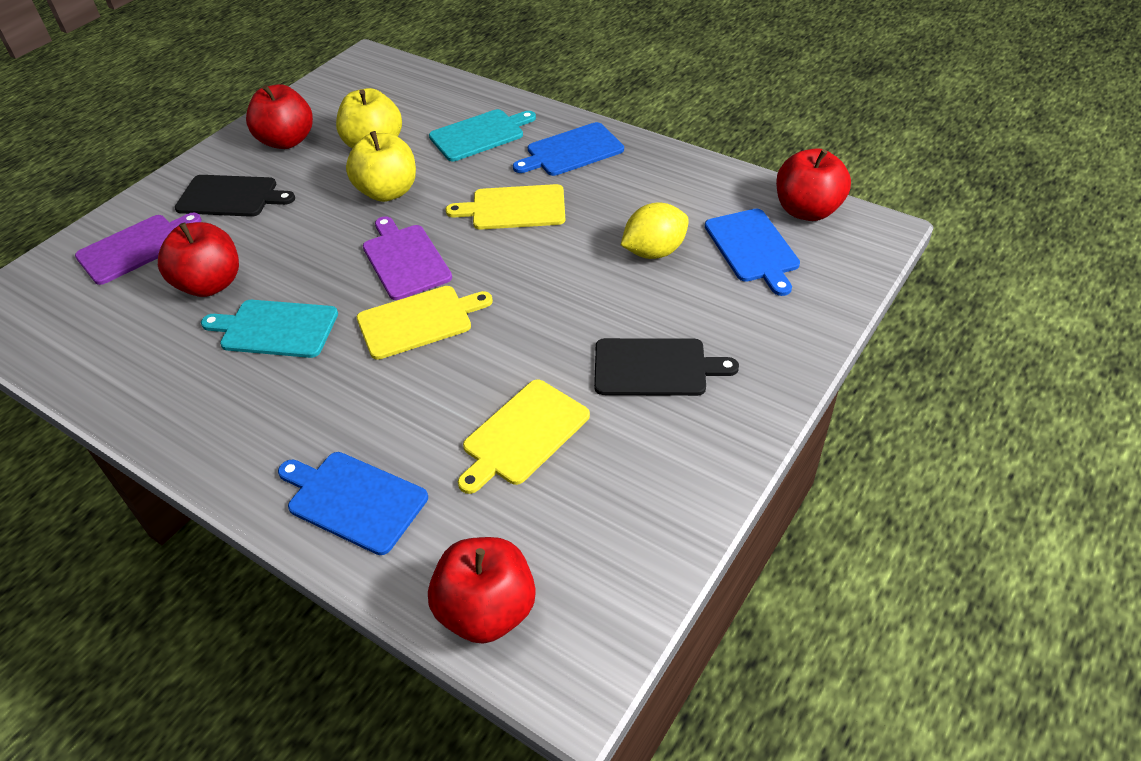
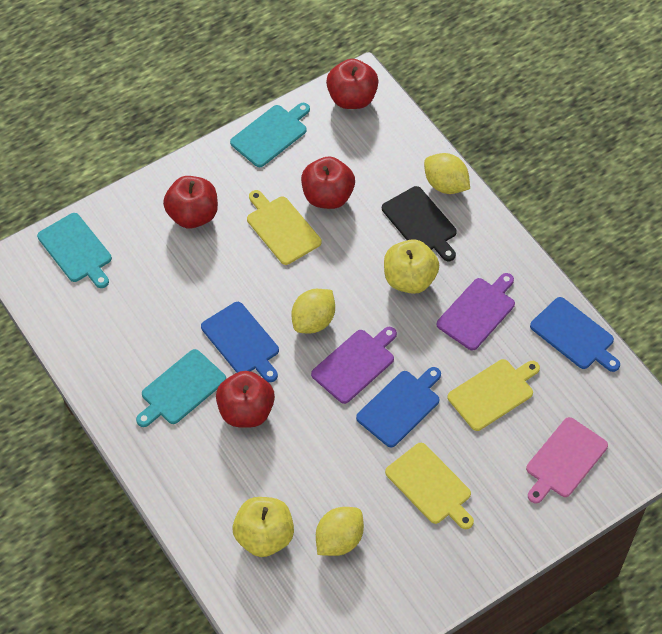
black cutting board: 2 -> 1
pink cutting board: 0 -> 1
turquoise cutting board: 2 -> 3
yellow lemon: 1 -> 3

